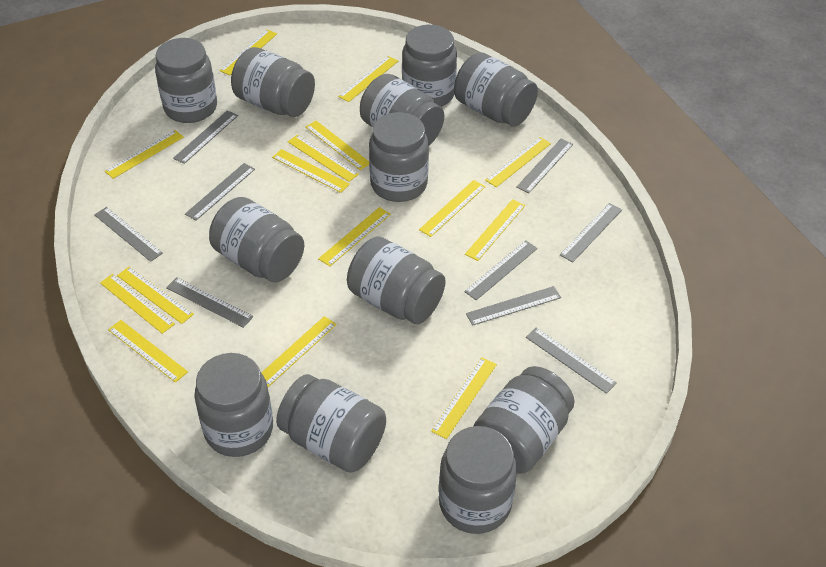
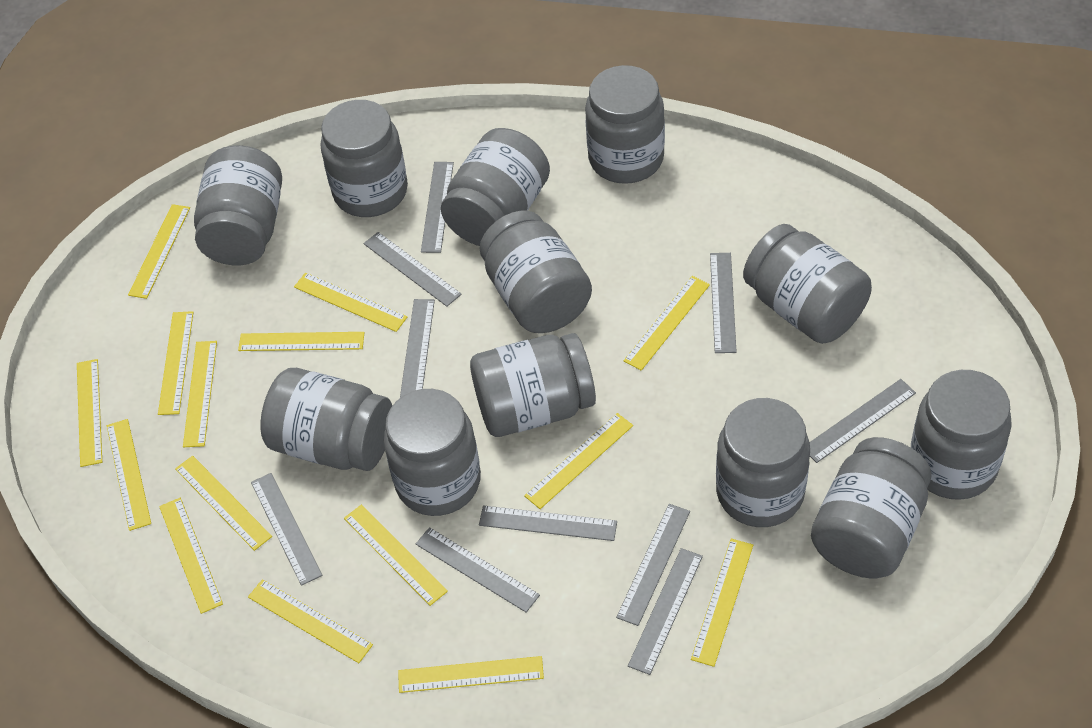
grey ruler: 9 -> 10

